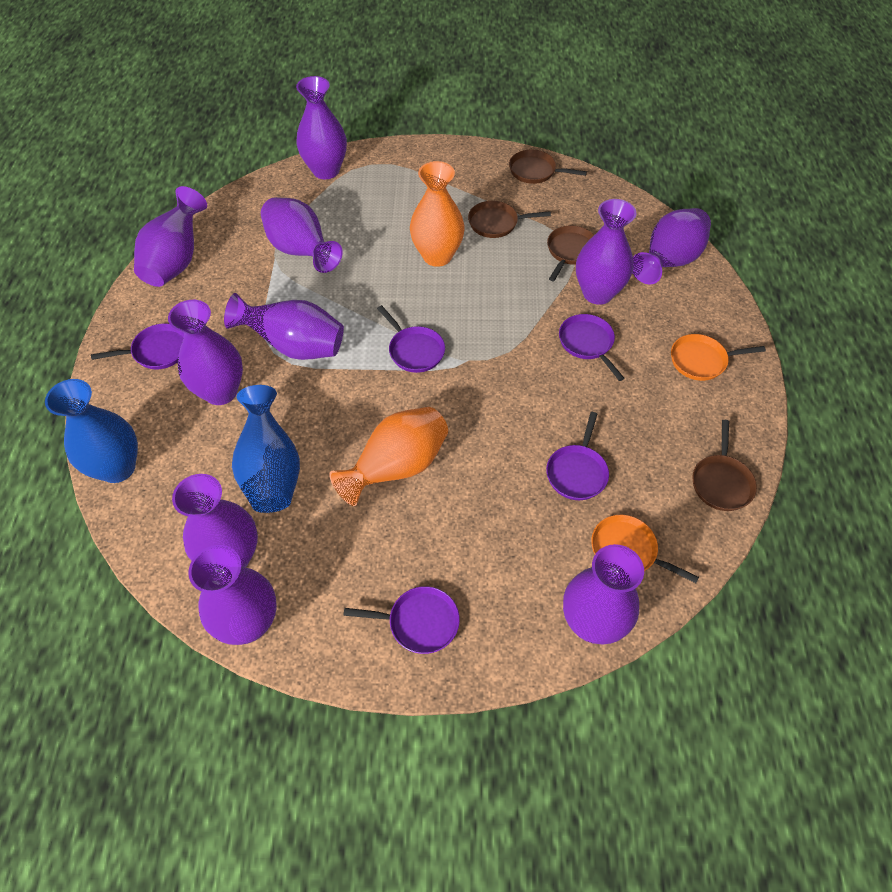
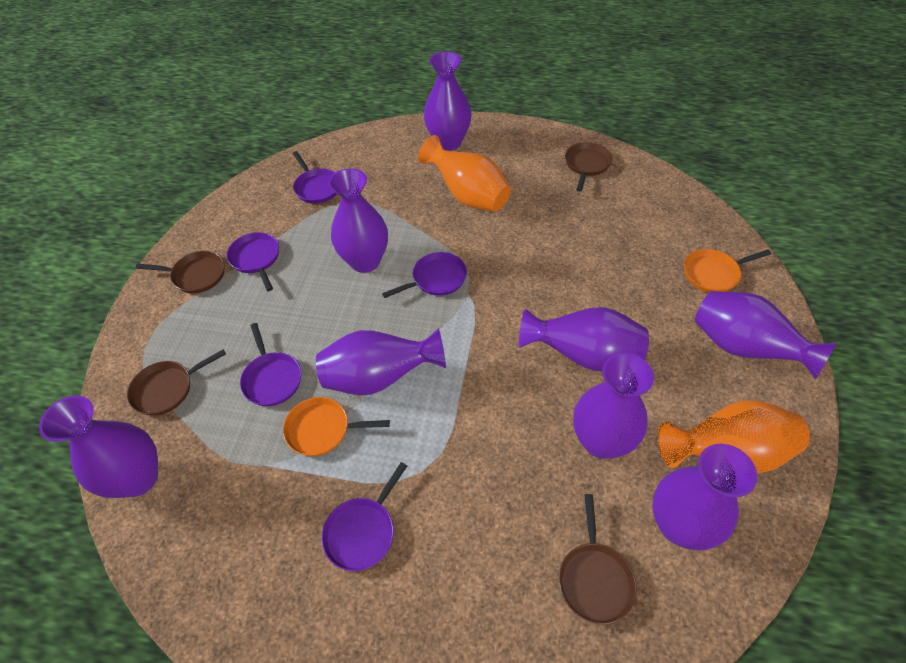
blue vase: 2 -> 0
purple vase: 10 -> 8

